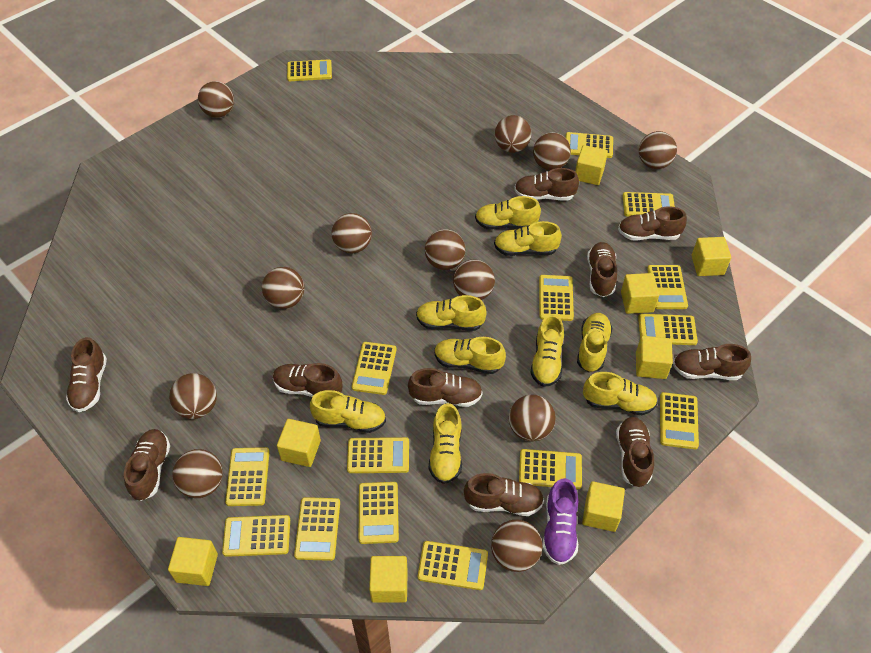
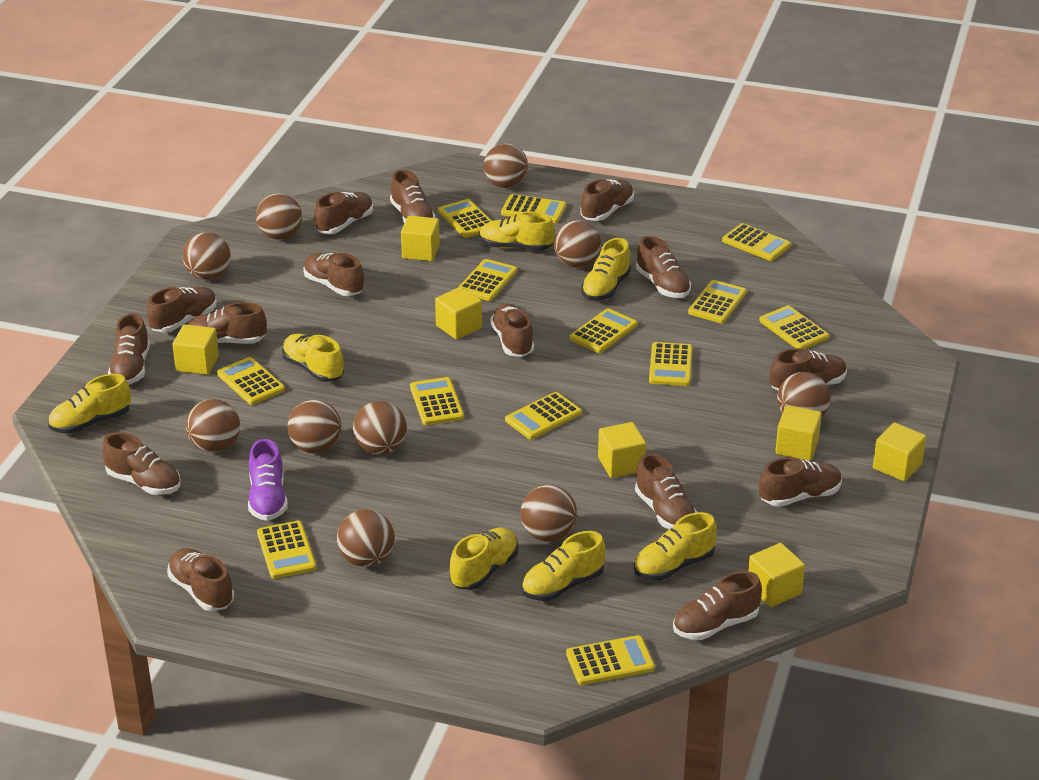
brown ball: 12 -> 10
brown shoe: 10 -> 15
yellow calculator: 15 -> 13
yellow cube: 8 -> 7
yellow shoe: 9 -> 7

